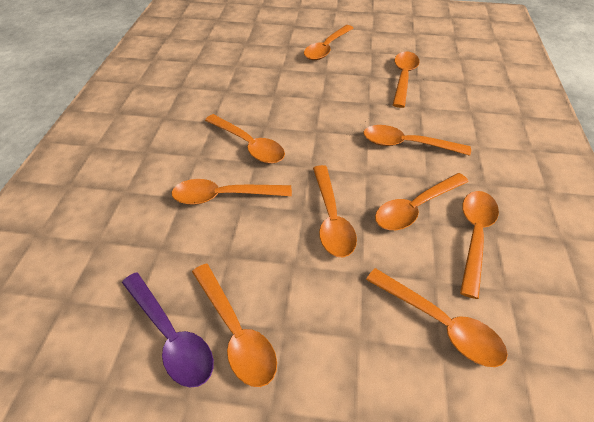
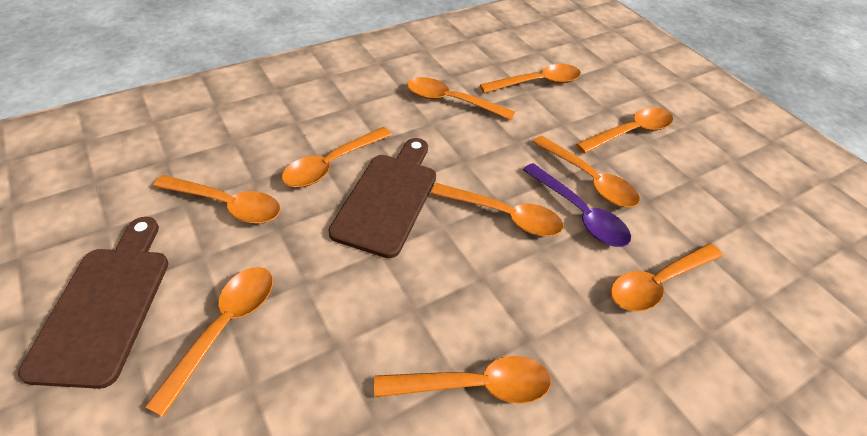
brown cutting board: 0 -> 2

